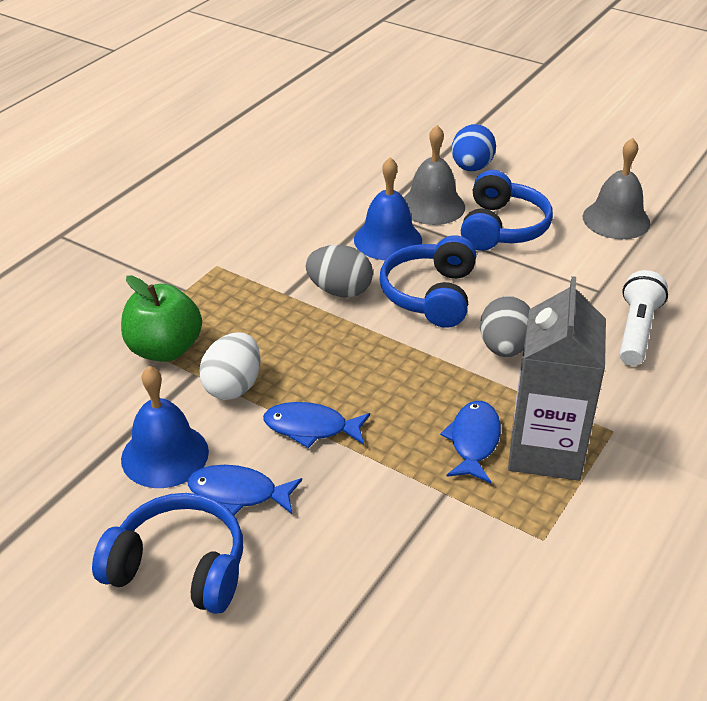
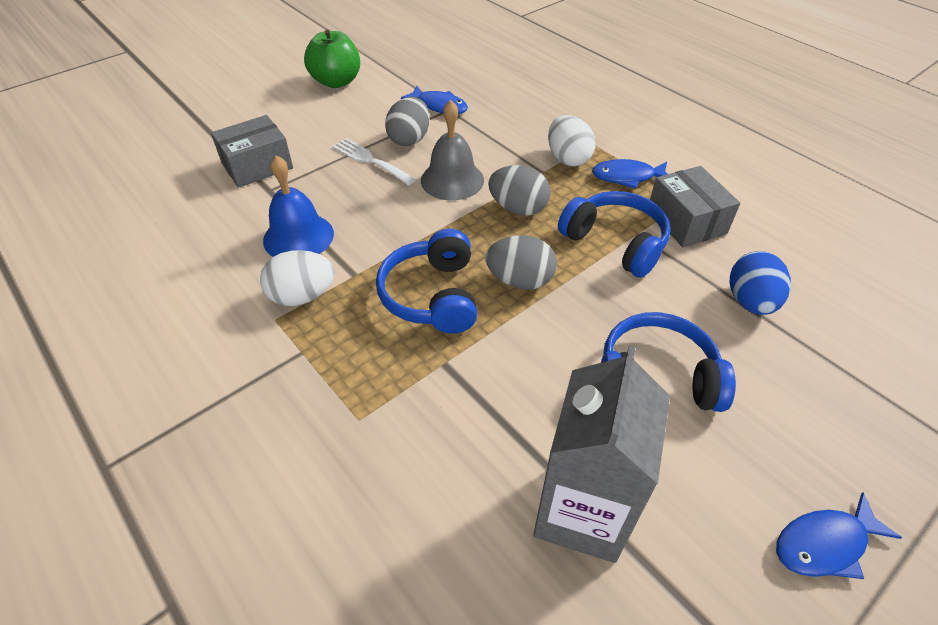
blue bell: 2 -> 1
grey bell: 2 -> 1
grey box: 0 -> 2
grey egg: 2 -> 3
white egg: 1 -> 2
white flashlight: 1 -> 0
white fork: 0 -> 1

